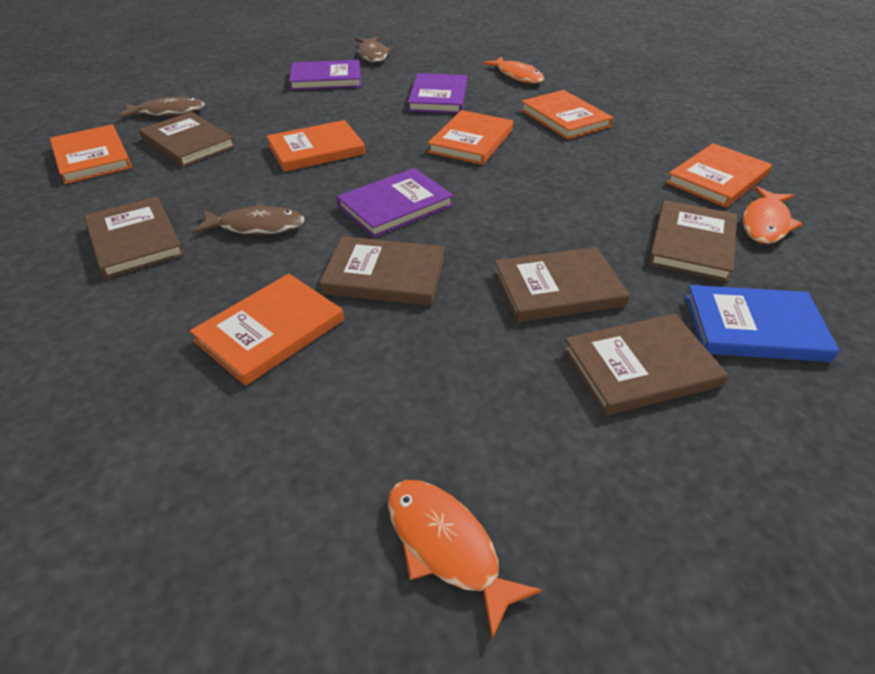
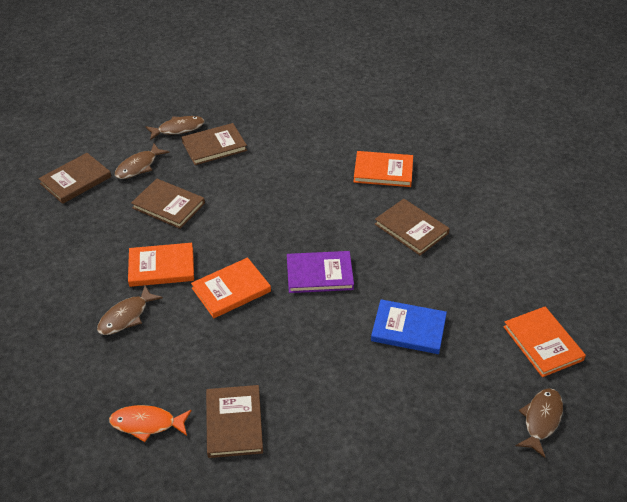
brown book: 6 -> 5
brown fish: 3 -> 4
orange book: 6 -> 4
orange fish: 3 -> 1
purple book: 3 -> 1

